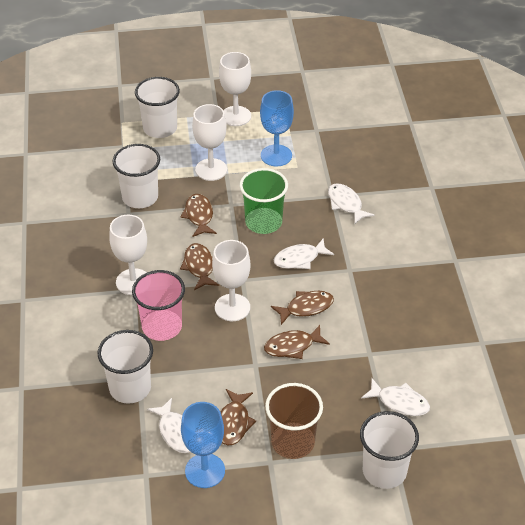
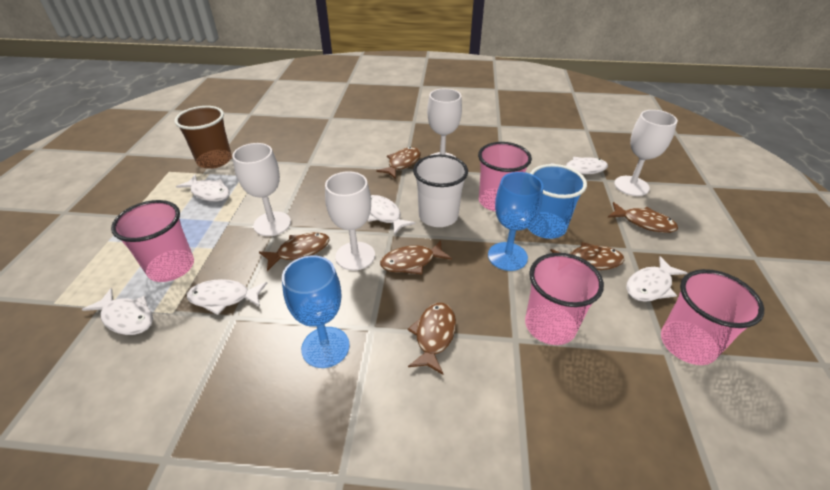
blue cup: 0 -> 1
brown fish: 5 -> 6
green cup: 1 -> 0
pink cup: 1 -> 4
white cup: 4 -> 1
white fish: 4 -> 6

